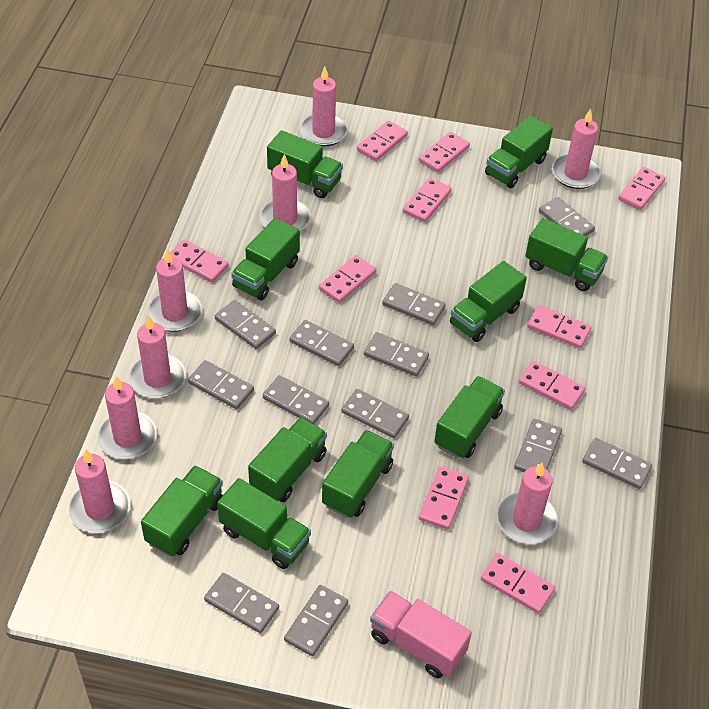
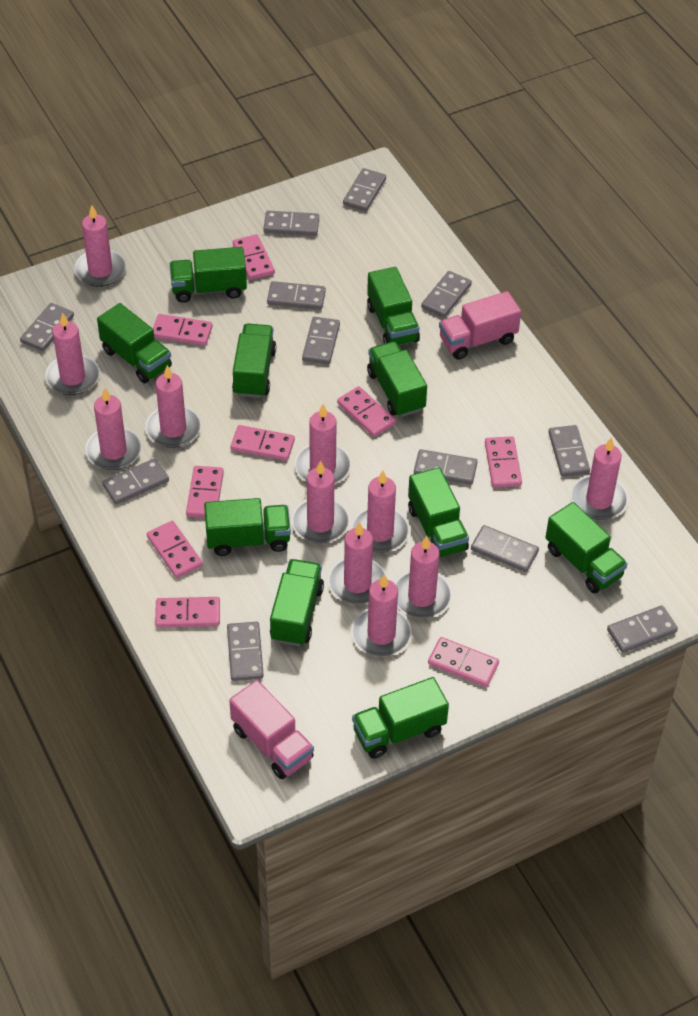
pink candle: 8 -> 11
pink domino: 10 -> 9
pink truck: 1 -> 2

